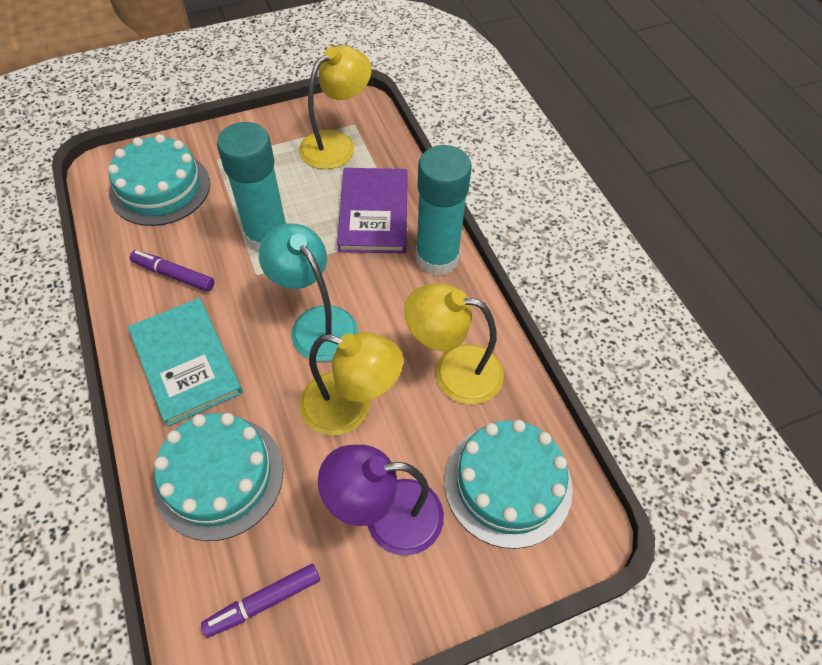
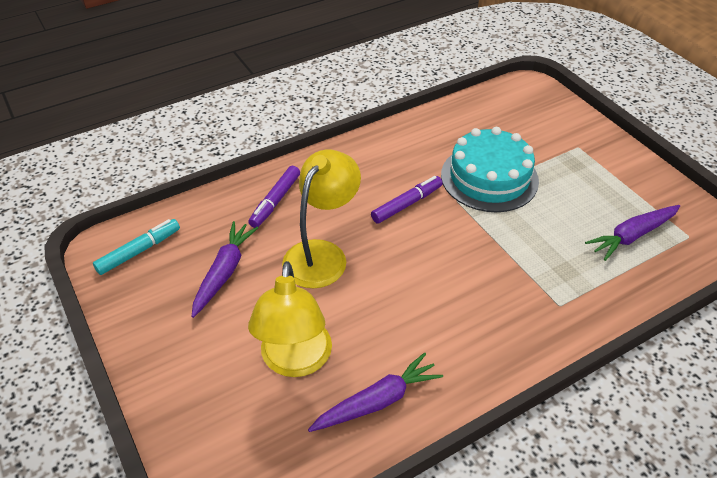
purple book: 1 -> 0
purple carrot: 0 -> 3
purple lamp: 1 -> 0
turquoise book: 1 -> 0
turquoise cake: 3 -> 1
turquoise glue stick: 2 -> 0
turquoise lamp: 1 -> 0
turquoise marker: 0 -> 1
yellow lamp: 3 -> 2

